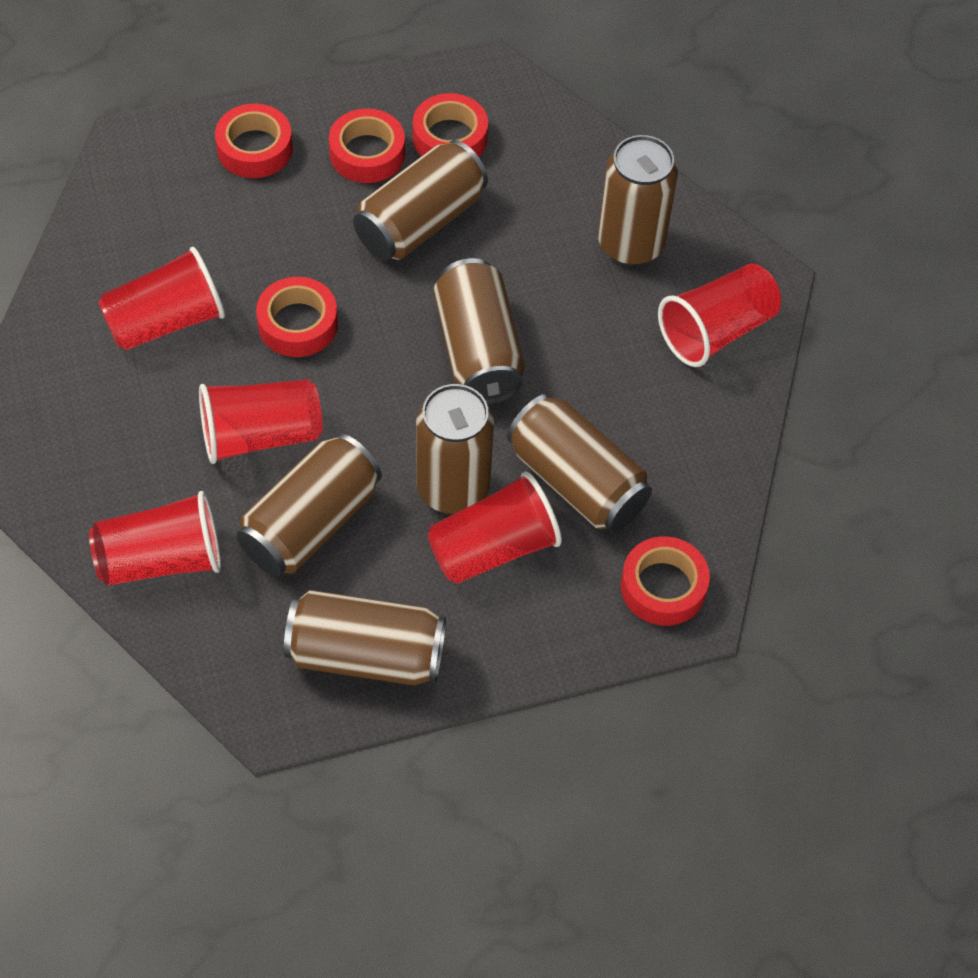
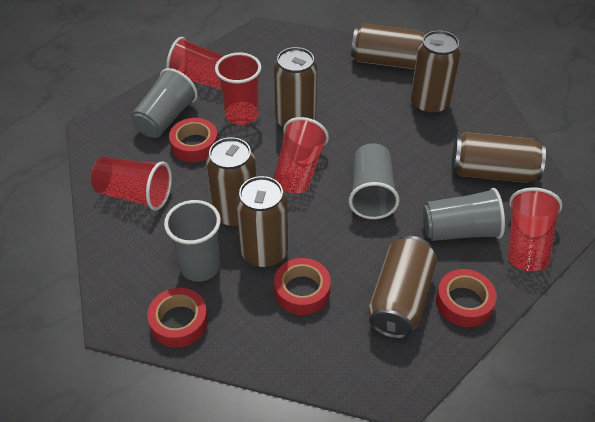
grey cup: 0 -> 4
red tape: 5 -> 4

